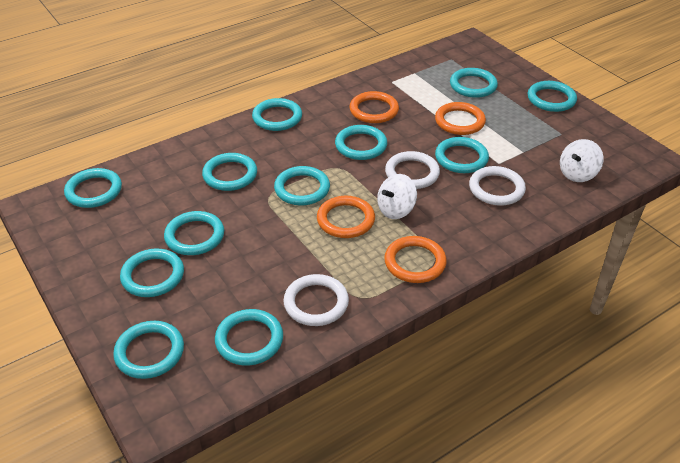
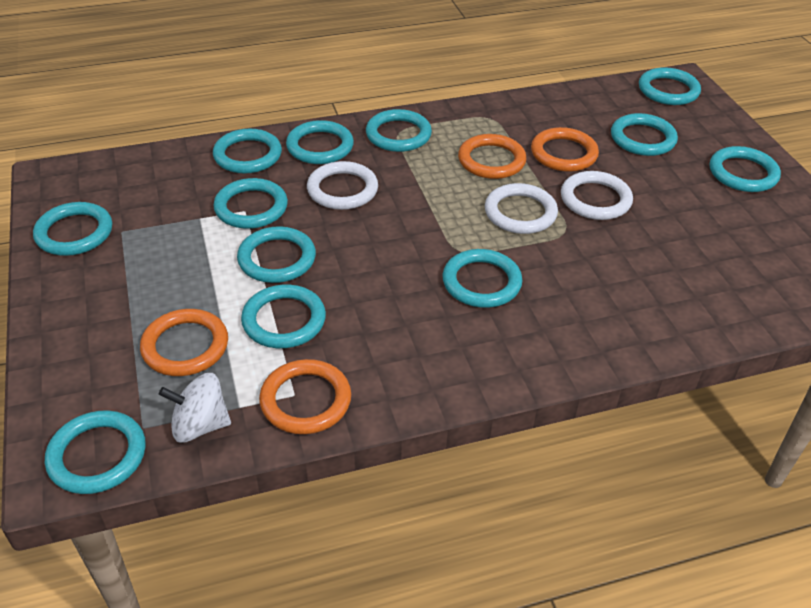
white spinning top: 2 -> 1

